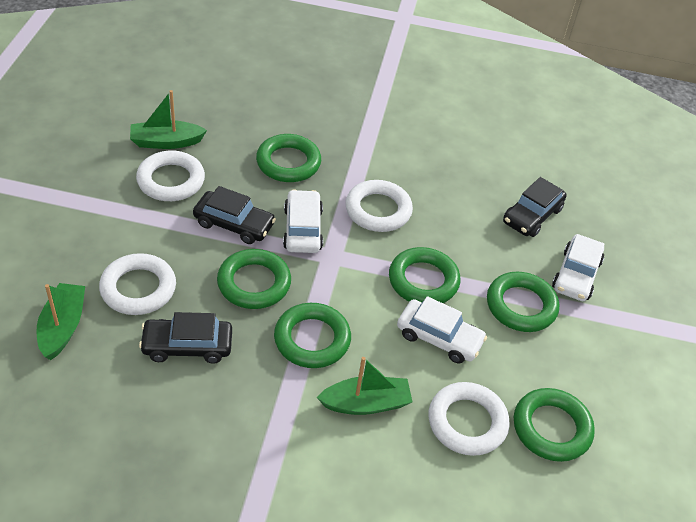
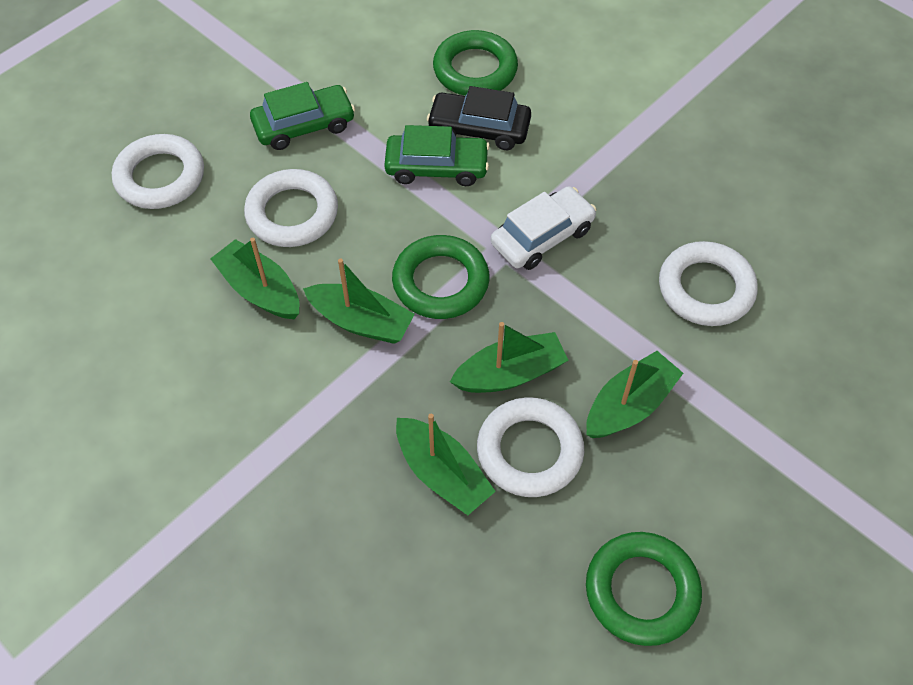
black car: 3 -> 1
green boat: 3 -> 5
green car: 0 -> 2
green ring: 6 -> 3
white car: 3 -> 1

